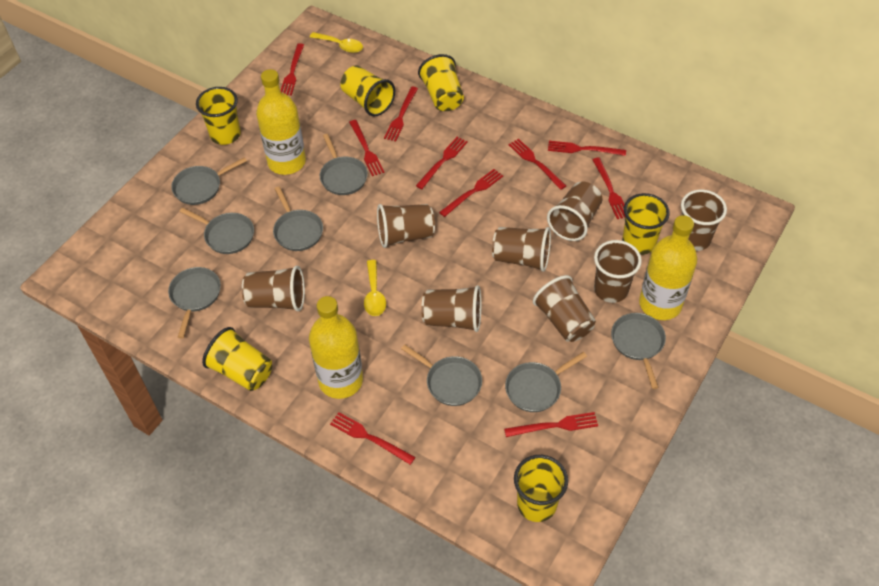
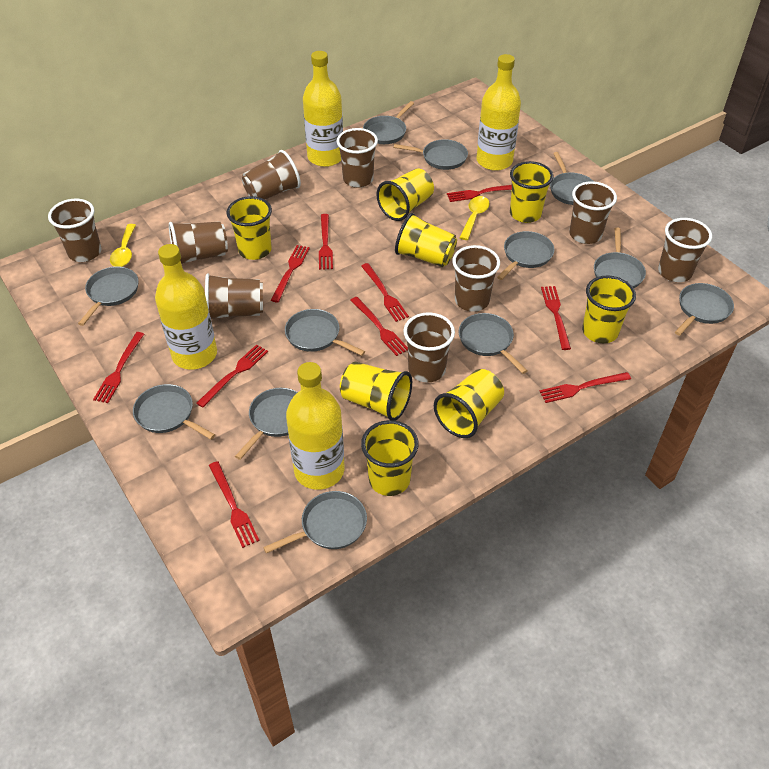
brown cup: 8 -> 9
grey pan: 8 -> 12
yellow bottle: 3 -> 4
yellow cup: 6 -> 8

